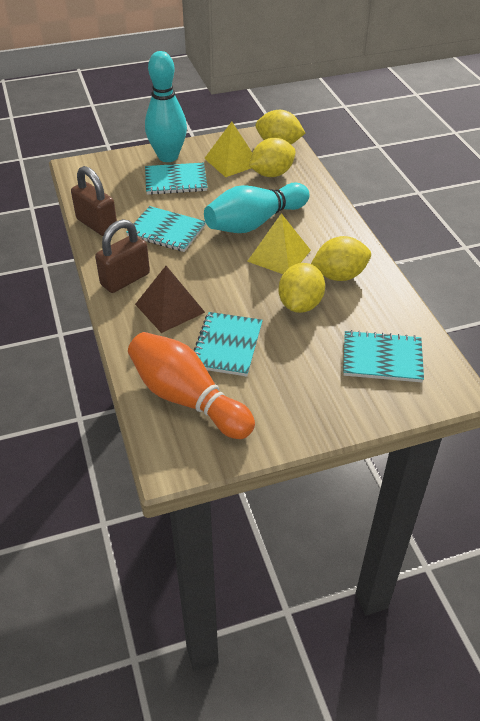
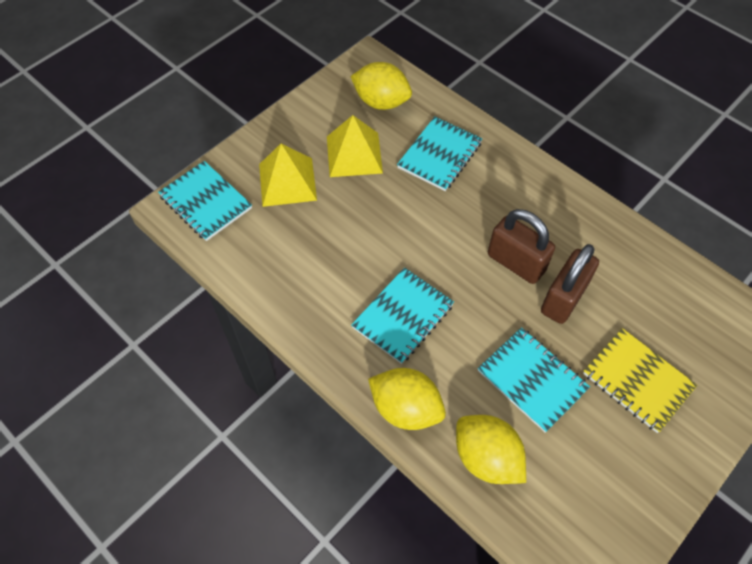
brown pyramid: 1 -> 0
orange bowling pin: 1 -> 0
turquoise bowling pin: 2 -> 0
yellow lemon: 4 -> 3
yellow notebook: 0 -> 1

